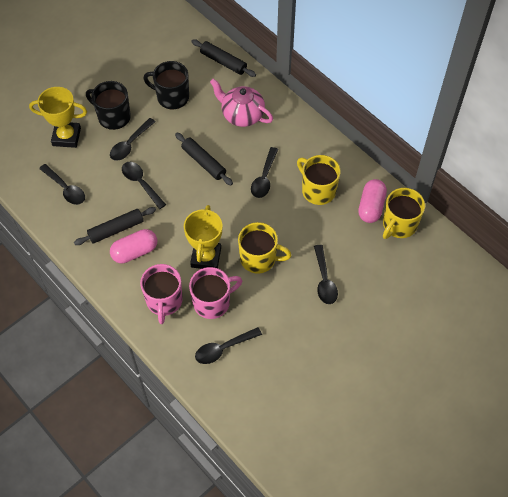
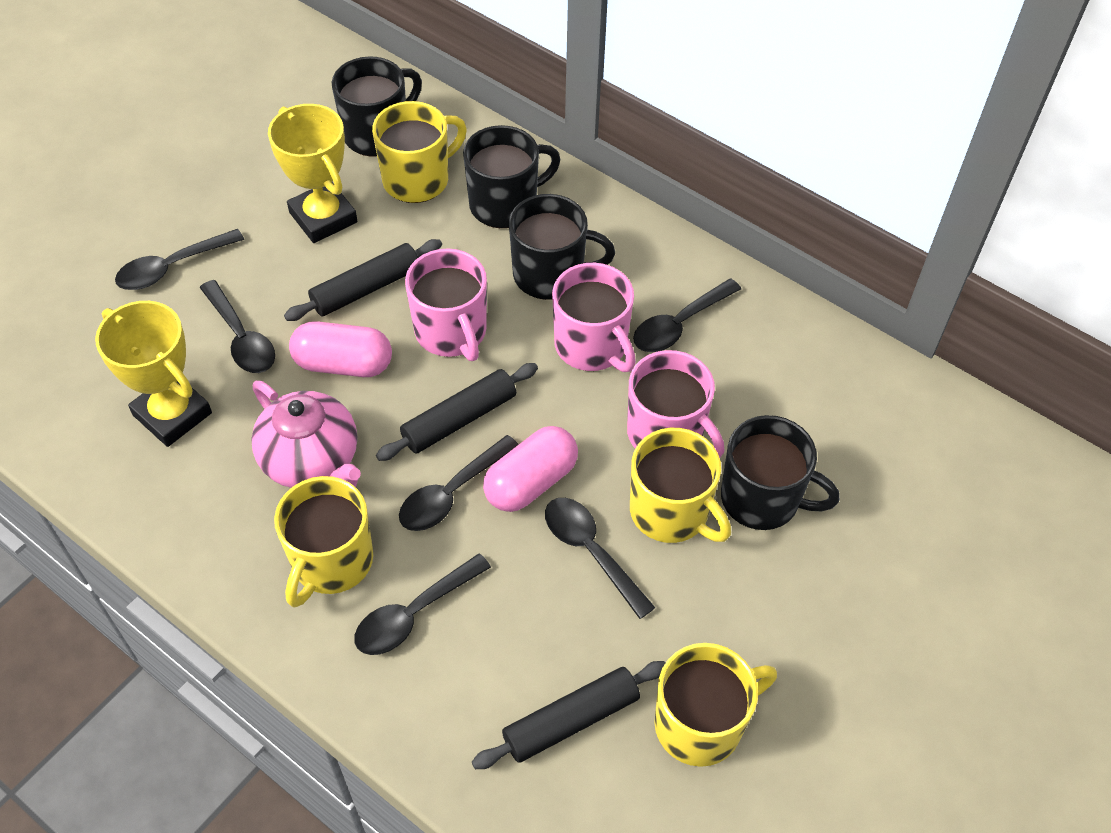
black mug: 2 -> 4
pink mug: 2 -> 3
yellow mug: 3 -> 4

